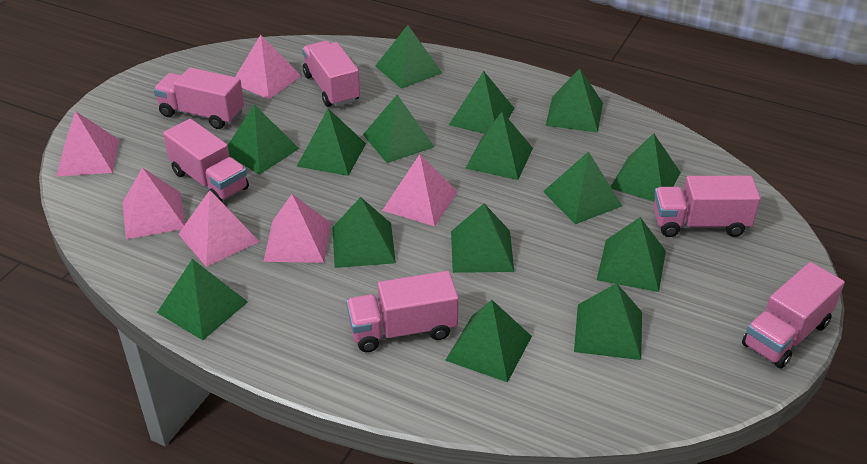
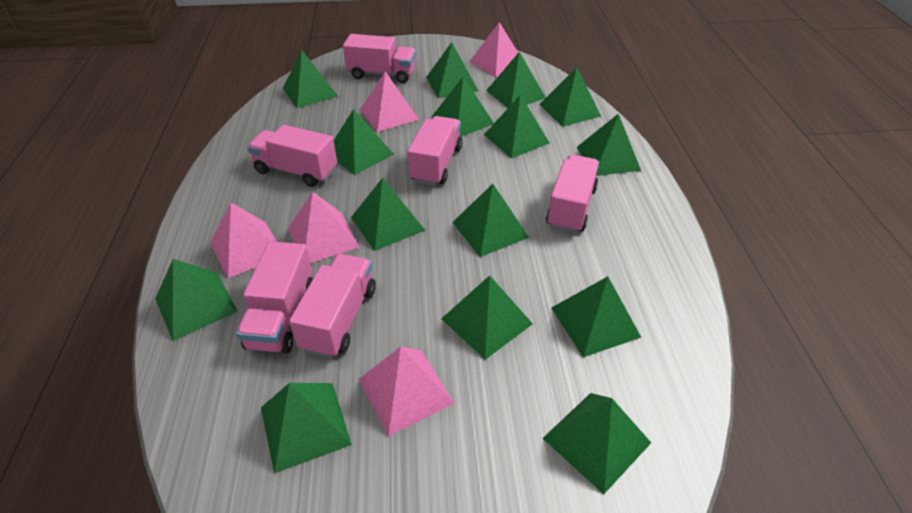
pink pyramid: 6 -> 5

